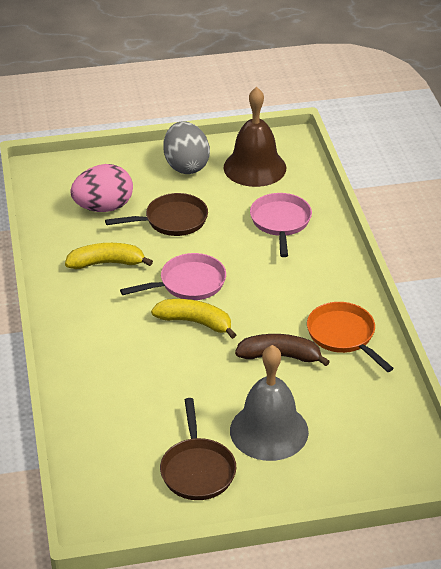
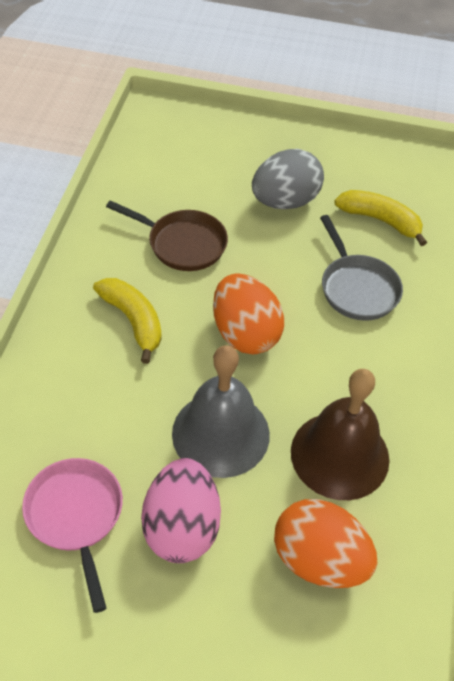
brown banana: 1 -> 0
brown pan: 2 -> 1
grey pan: 0 -> 1
orange egg: 0 -> 2
orange pan: 1 -> 0
pink pan: 2 -> 1

